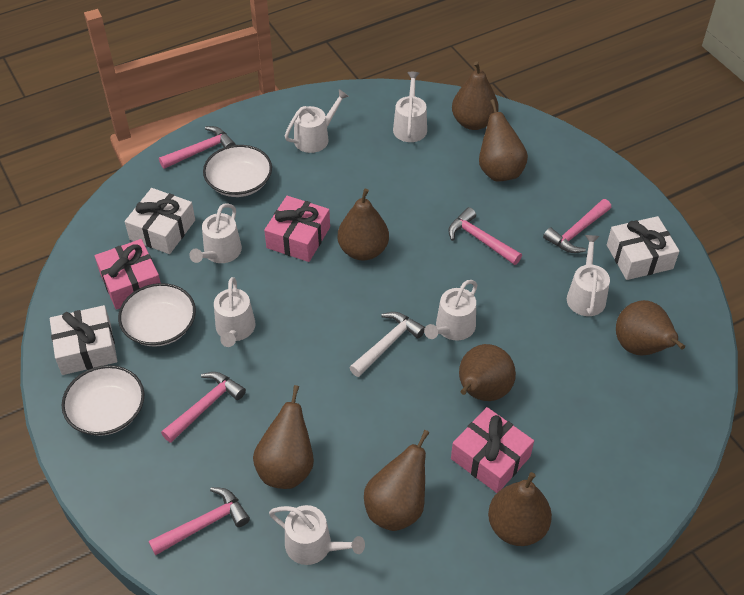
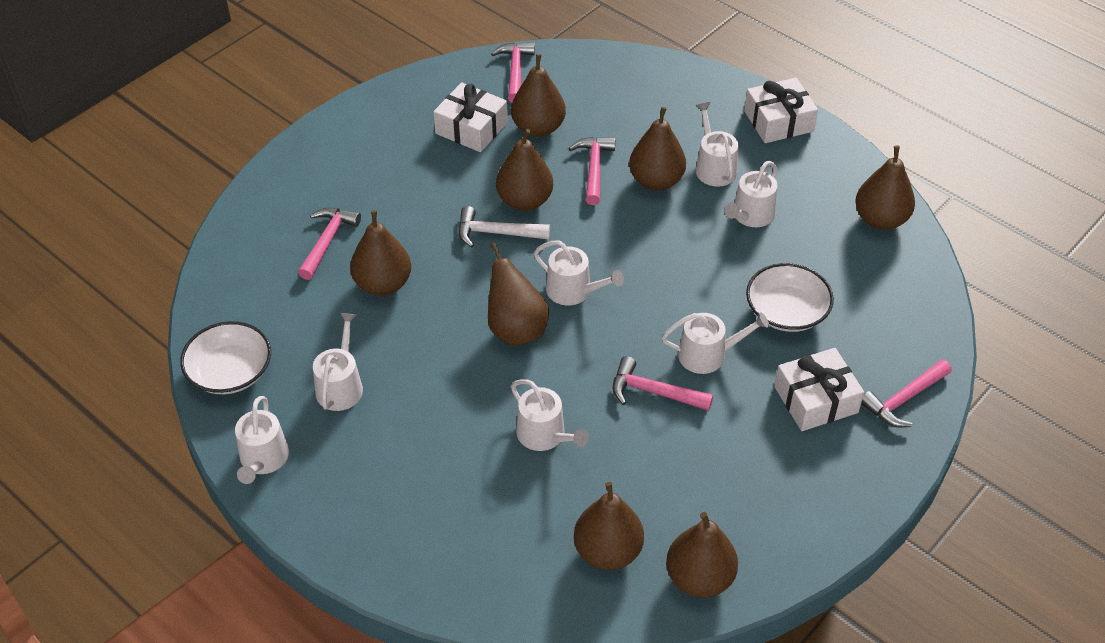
pink gift: 3 -> 0
white bowl: 3 -> 2

